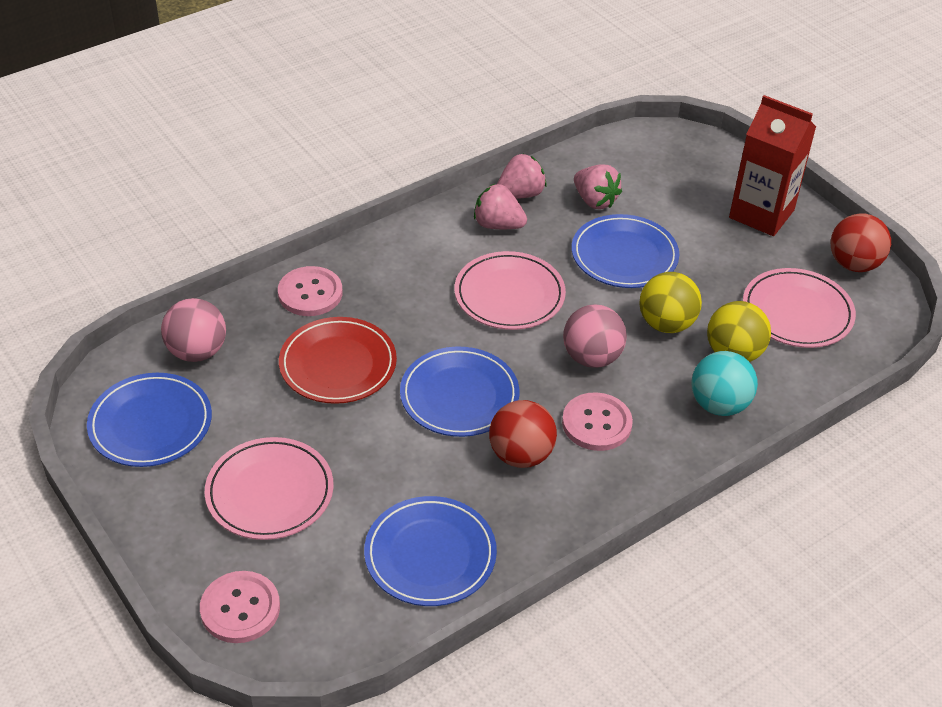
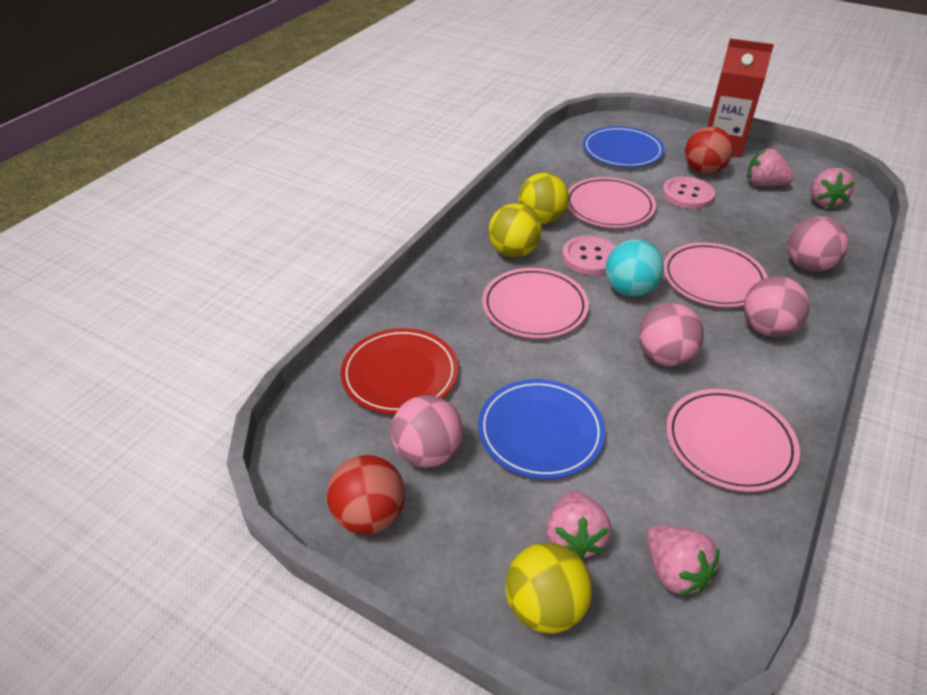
blue plate: 4 -> 2
pink ball: 2 -> 4
pink button: 3 -> 2
pink plate: 3 -> 4
pink strawberry: 3 -> 4
yellow ball: 2 -> 3

